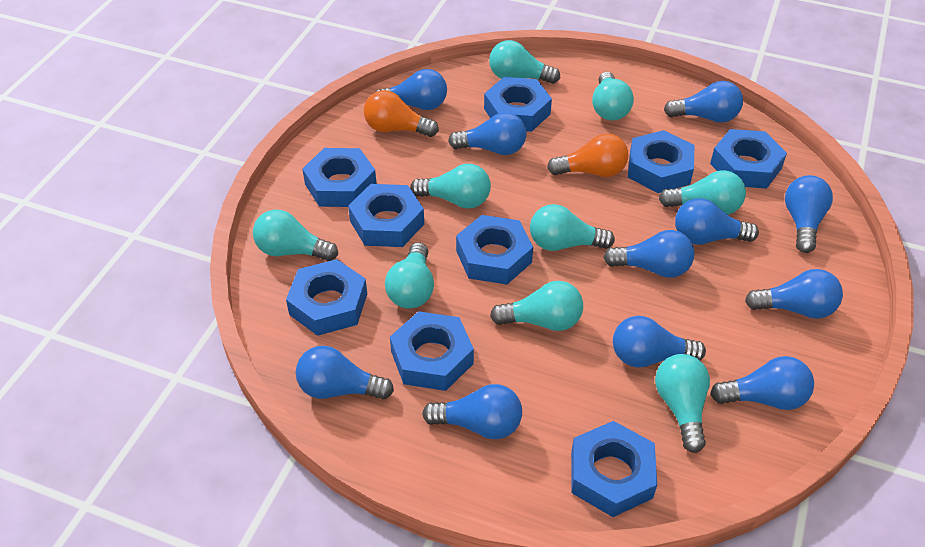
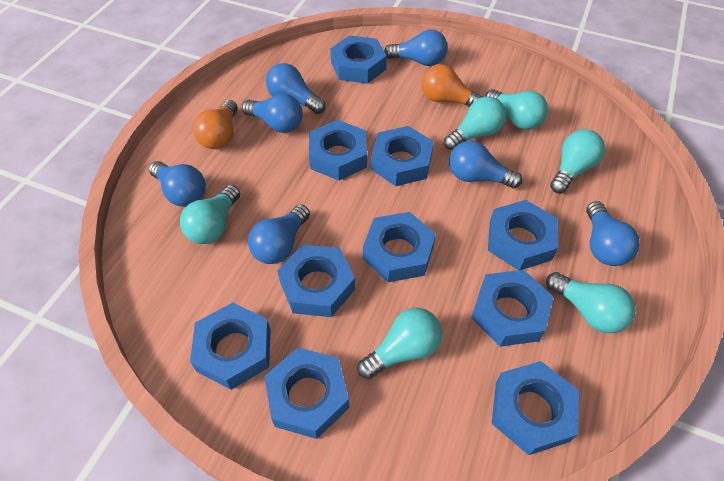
blue light bulb: 11 -> 7
blue nut: 9 -> 10
turquoise light bulb: 9 -> 6

